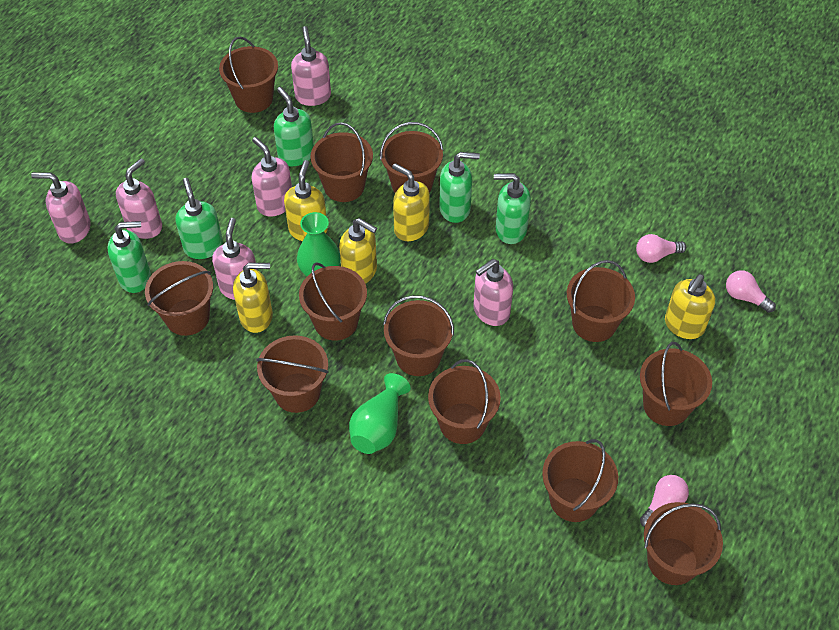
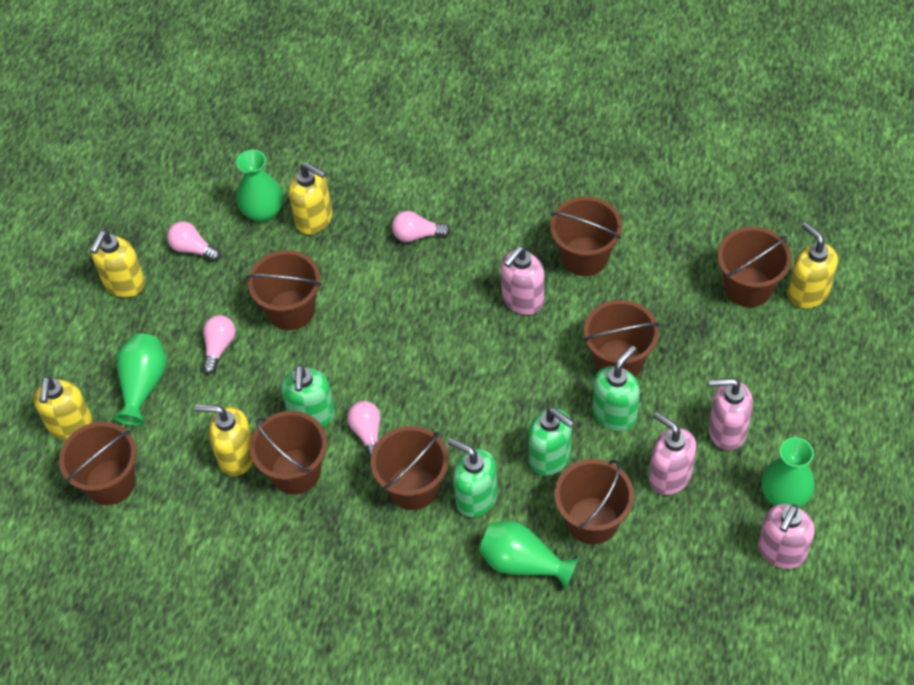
brown bucket: 12 -> 8
green soap dispenser: 5 -> 4
green vase: 2 -> 4
pink light bulb: 3 -> 4
pink soap dispenser: 6 -> 4

